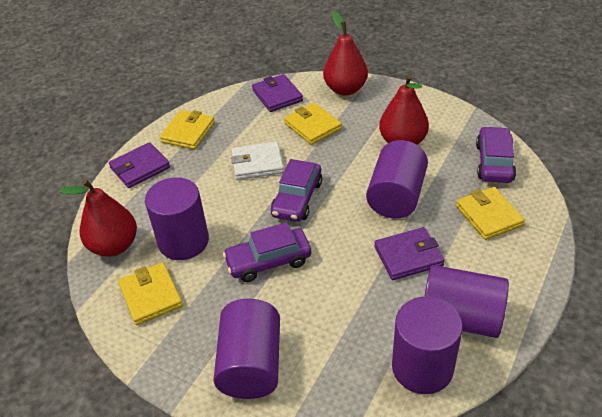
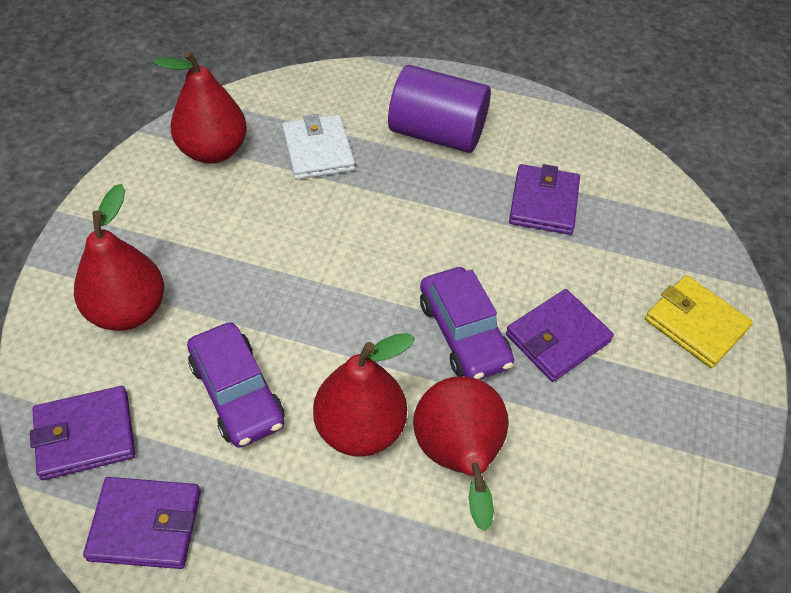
purple car: 3 -> 2
purple cylinder: 5 -> 1
purple wallet: 3 -> 4
red pear: 3 -> 4
yellow wallet: 4 -> 1

